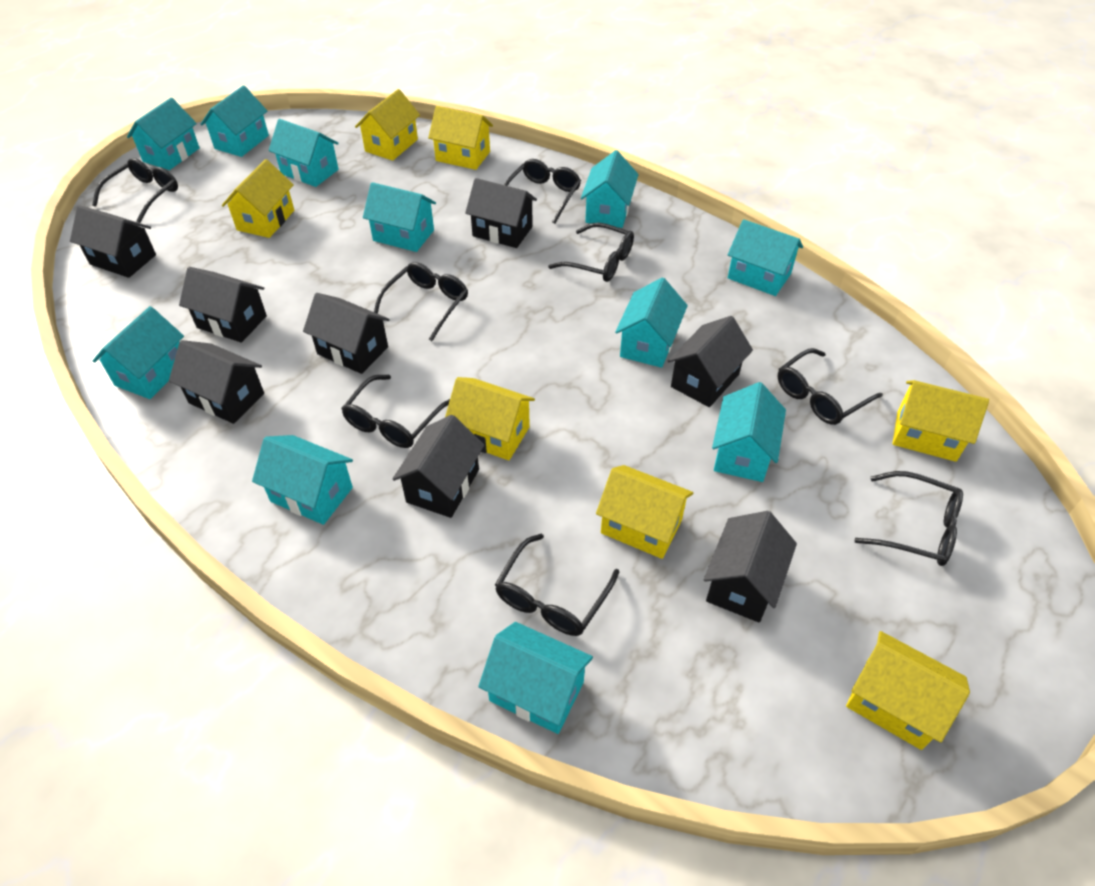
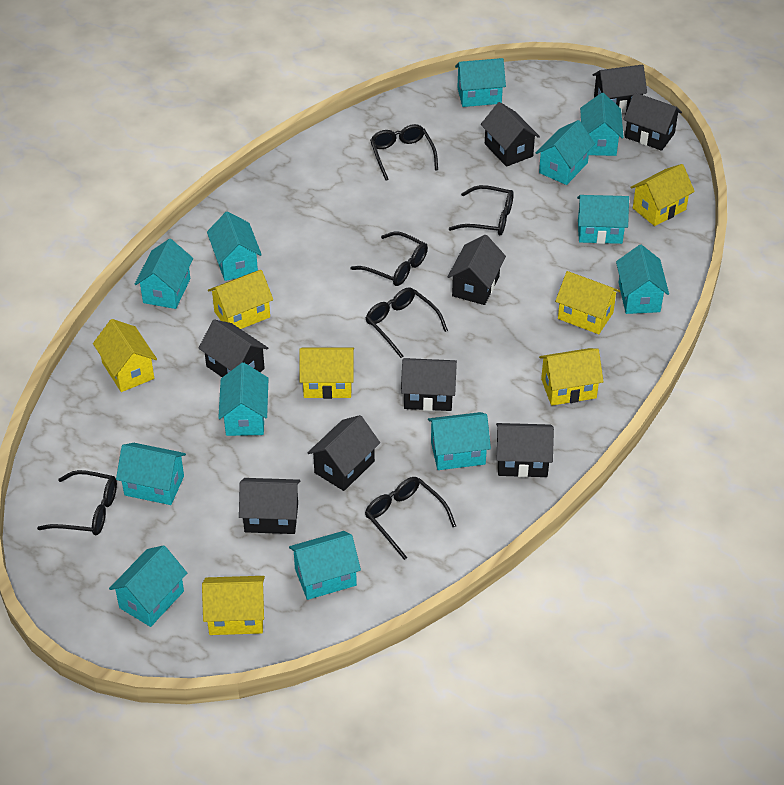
black glasses: 8 -> 6
black house: 8 -> 9
turquoise house: 11 -> 12

